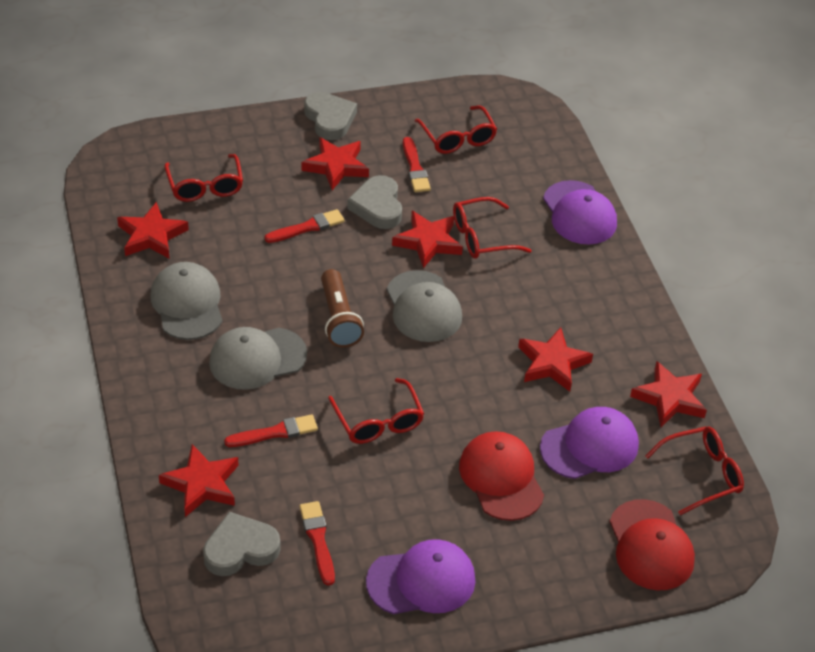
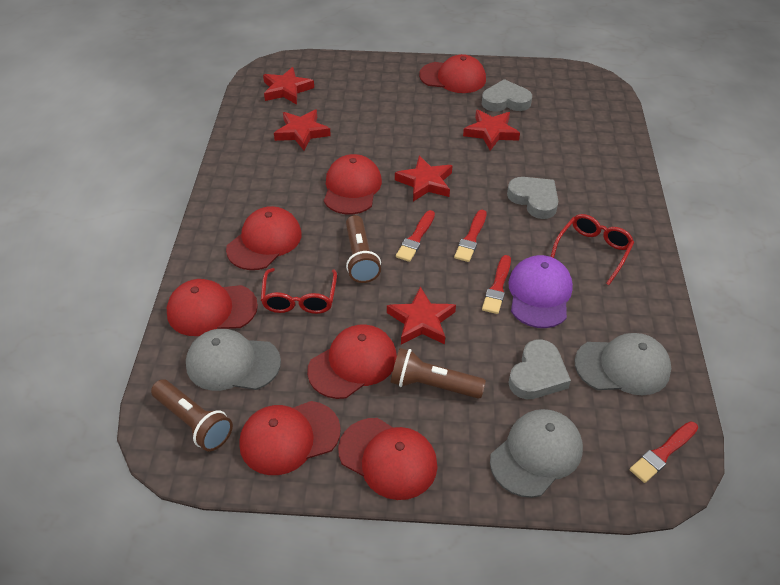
brown flashlight: 1 -> 3
purple cap: 3 -> 1
red cap: 2 -> 7
red glasses: 5 -> 2
red star: 6 -> 5

